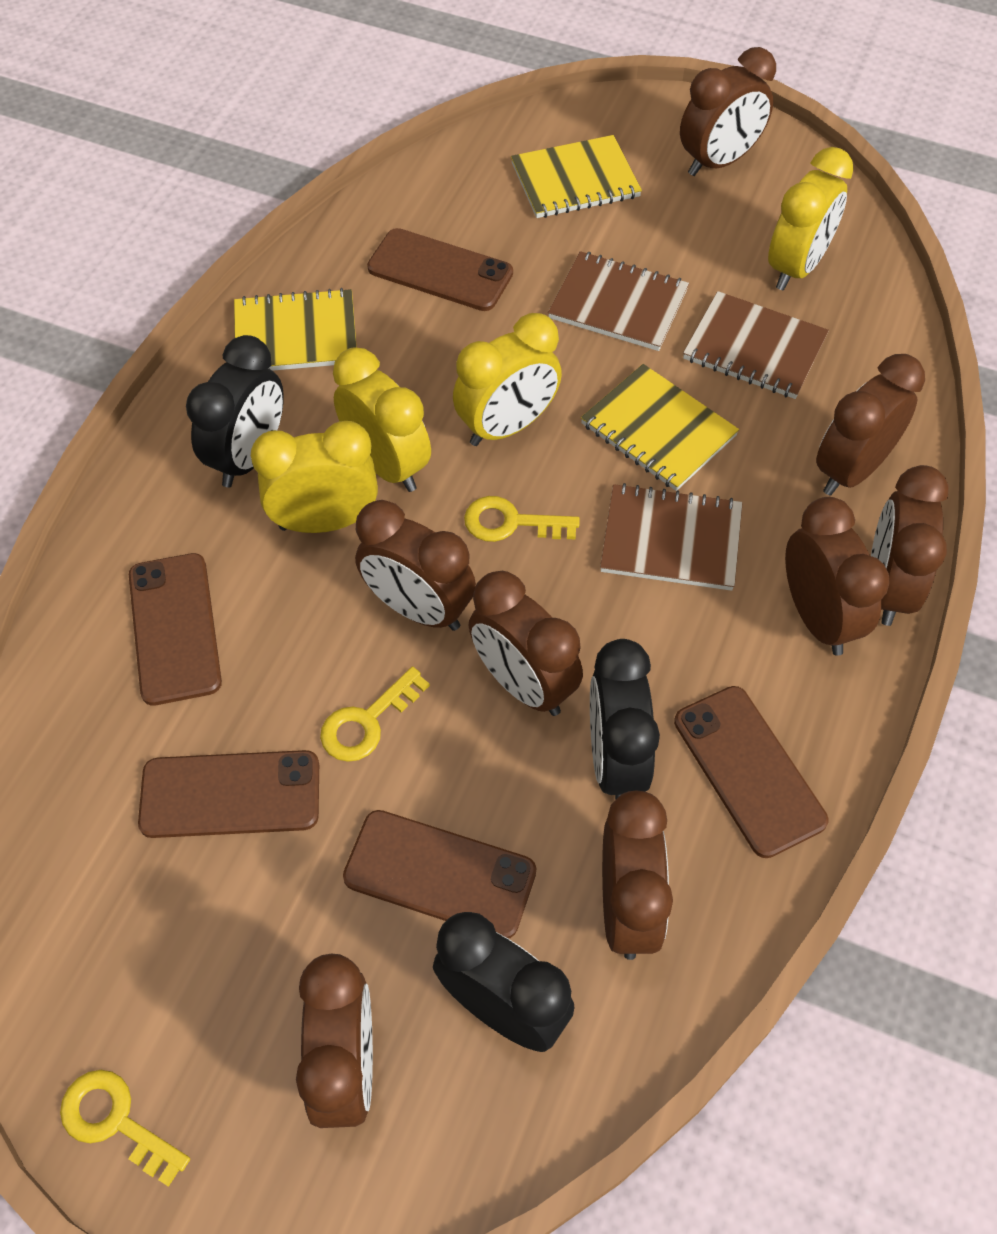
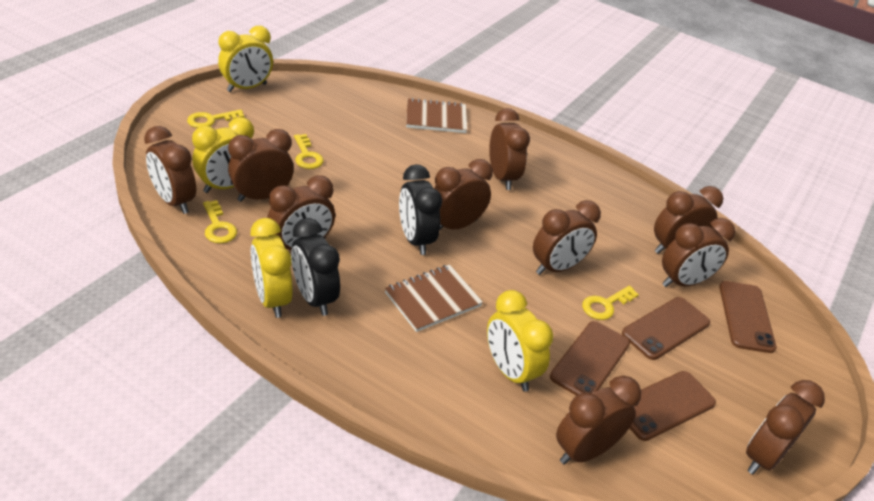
black clock: 3 -> 2
brown clock: 8 -> 10
brown notebook: 3 -> 2
brown phone: 5 -> 4
yellow key: 3 -> 4
yellow notebook: 3 -> 0

